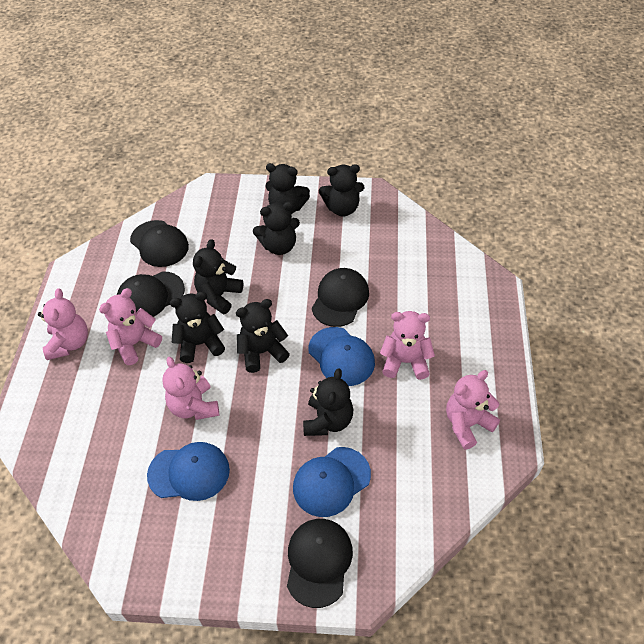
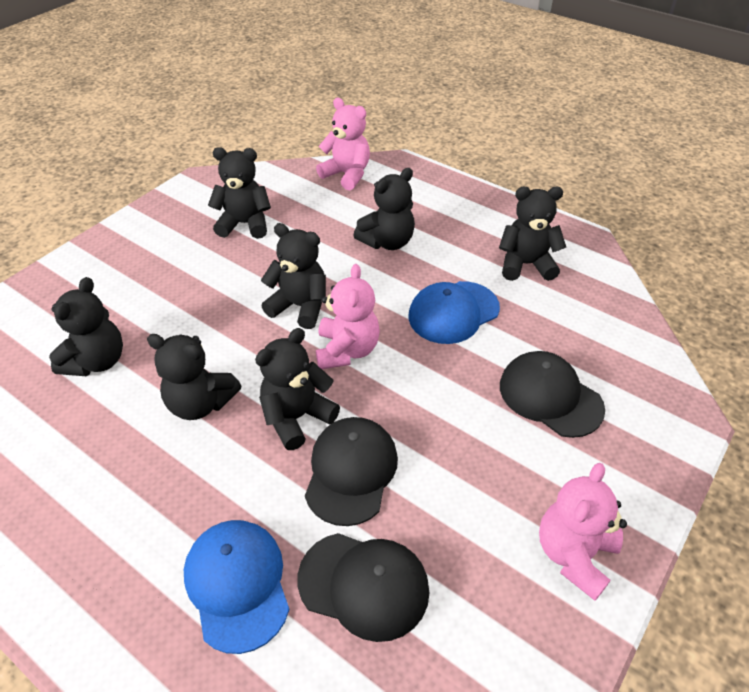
black cap: 4 -> 3
blue cap: 3 -> 2
pink teddy bear: 5 -> 3

